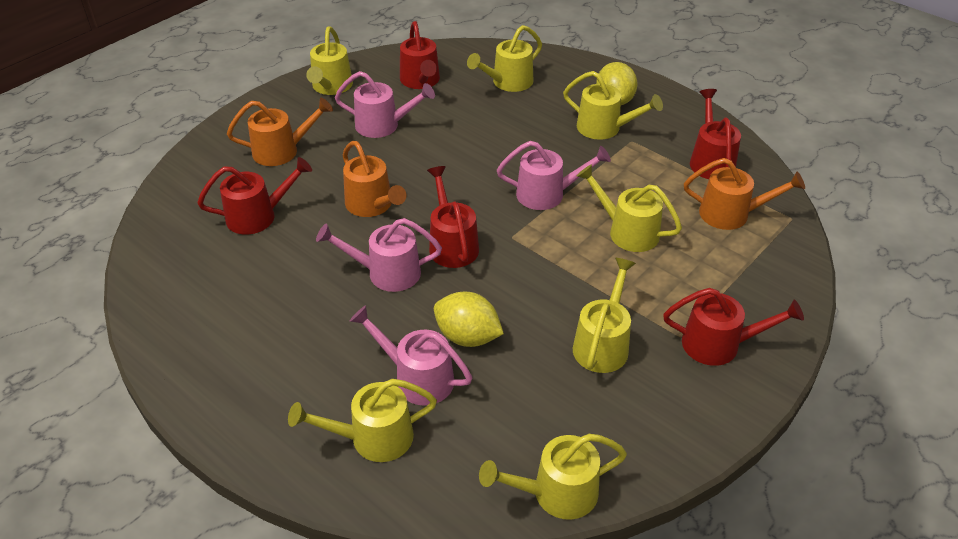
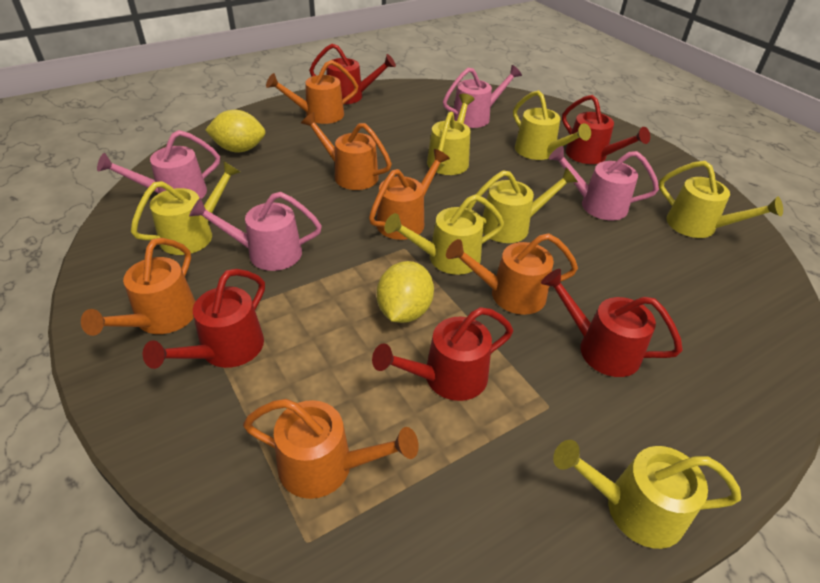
orange watering can: 3 -> 6

